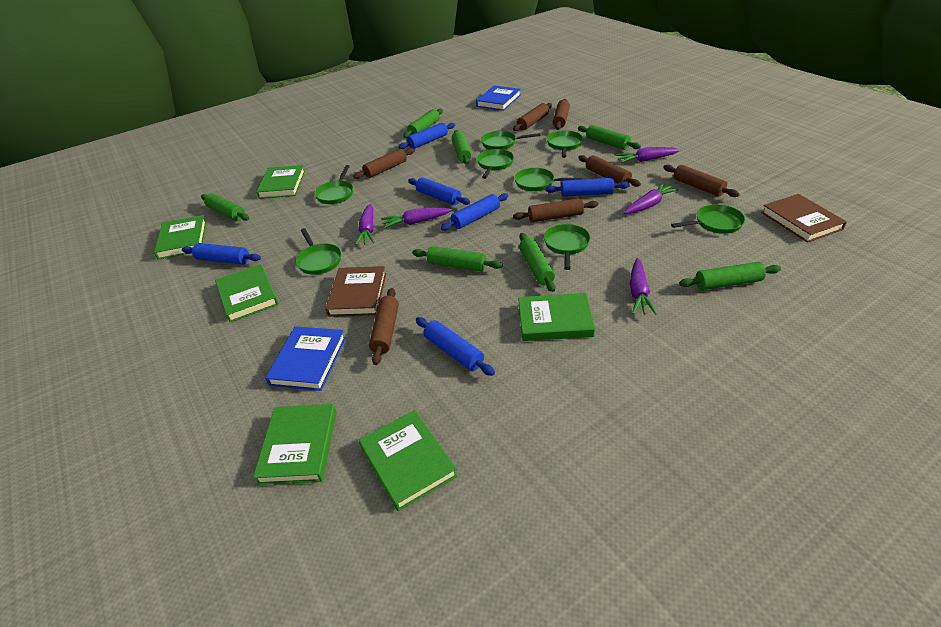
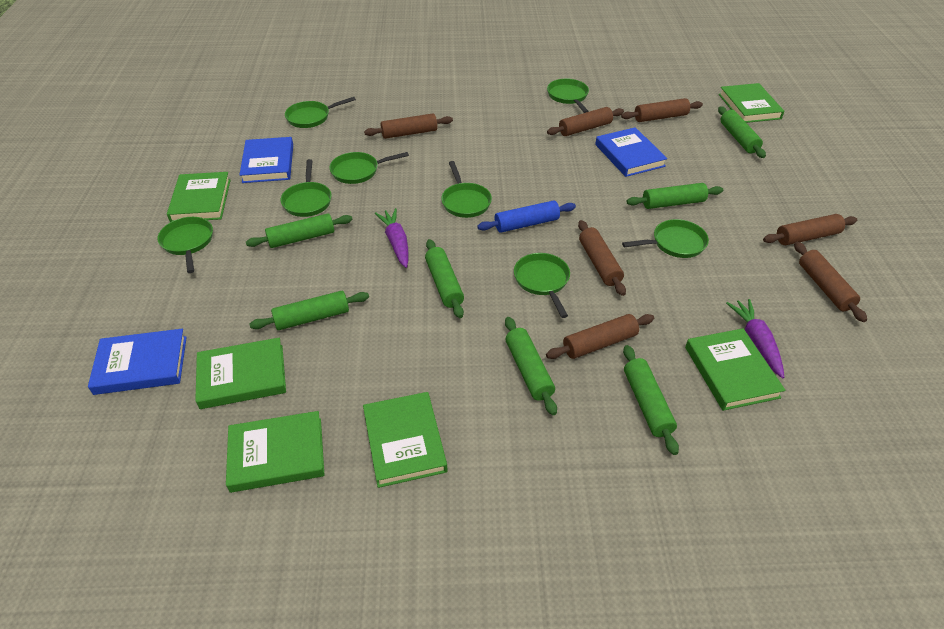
blue book: 2 -> 3
blue rolling pin: 6 -> 1
brown book: 2 -> 0
purple carrot: 5 -> 2

